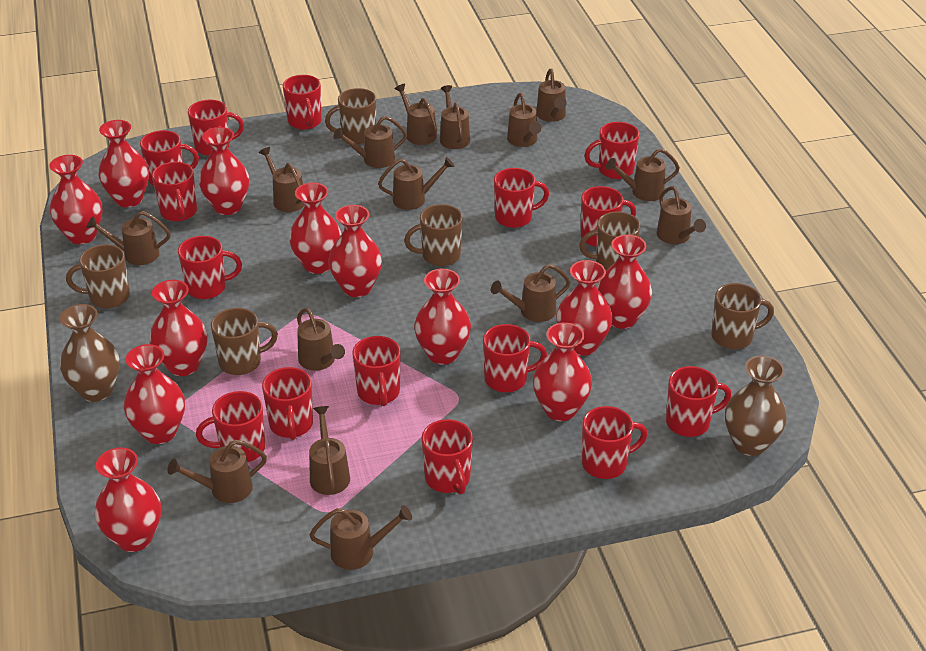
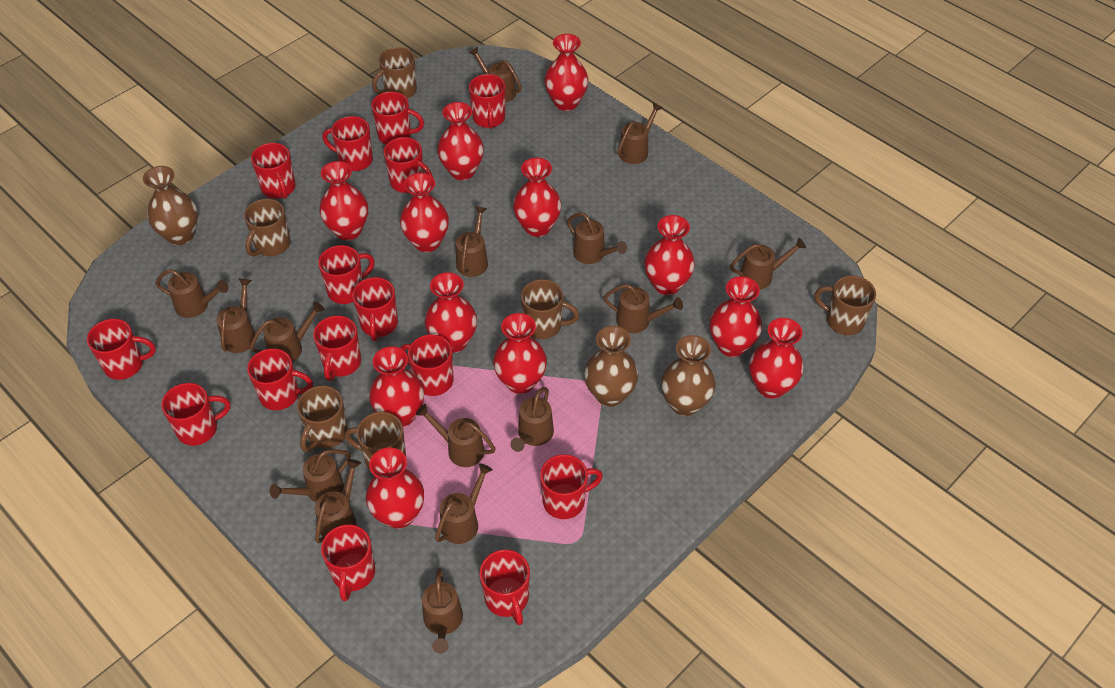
brown vase: 2 -> 3

